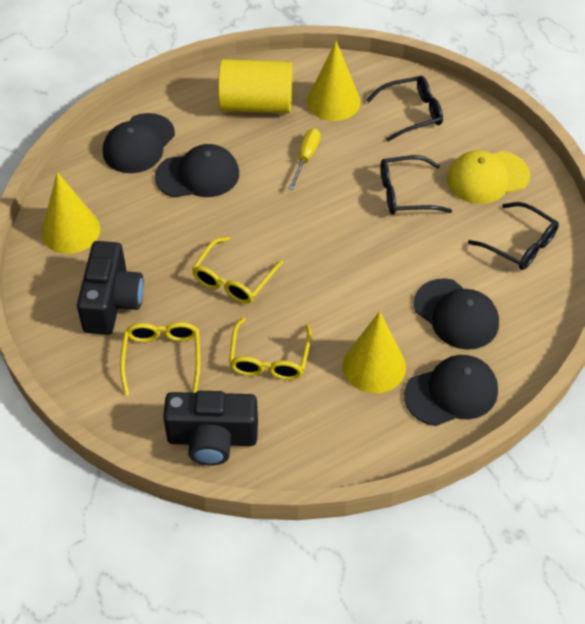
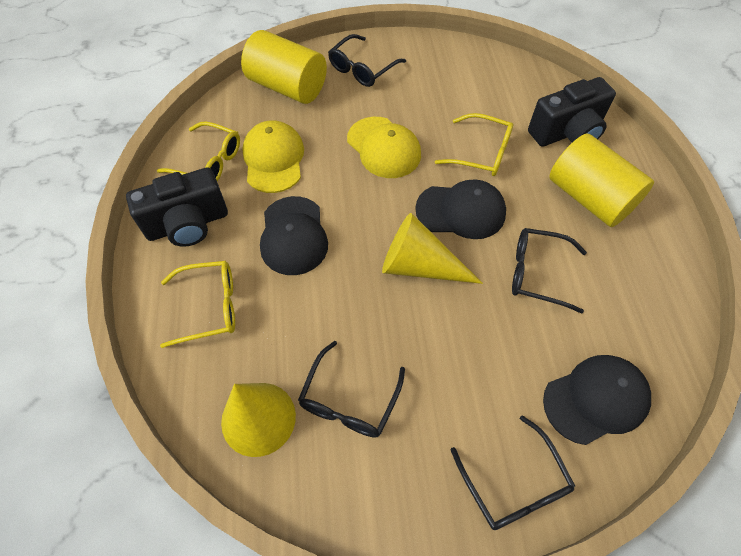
black cap: 4 -> 3
black glasses: 3 -> 4
yellow cap: 1 -> 2
yellow cone: 3 -> 2
yellow cylinder: 1 -> 2
yellow screwdriver: 1 -> 0

